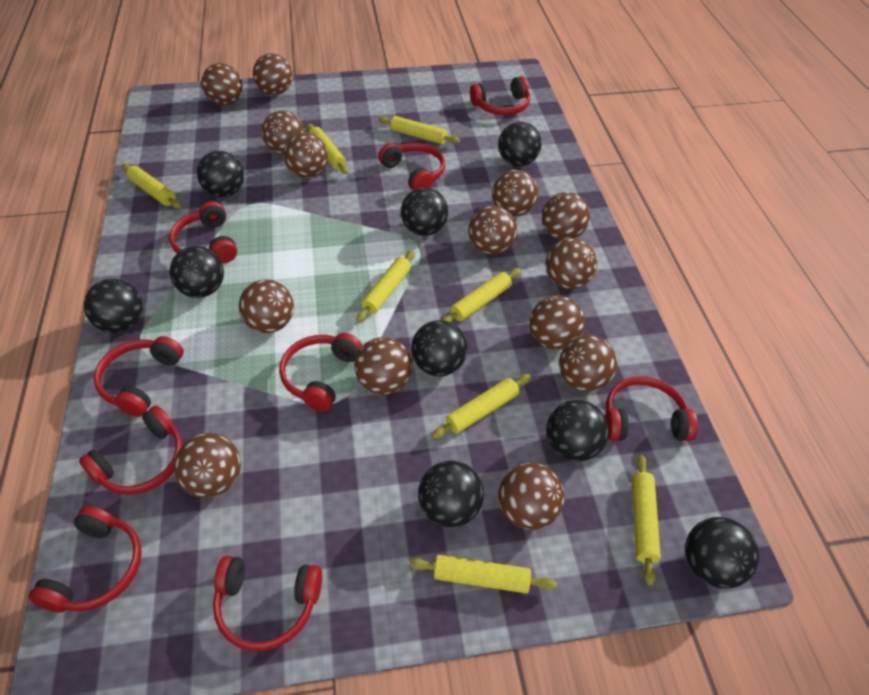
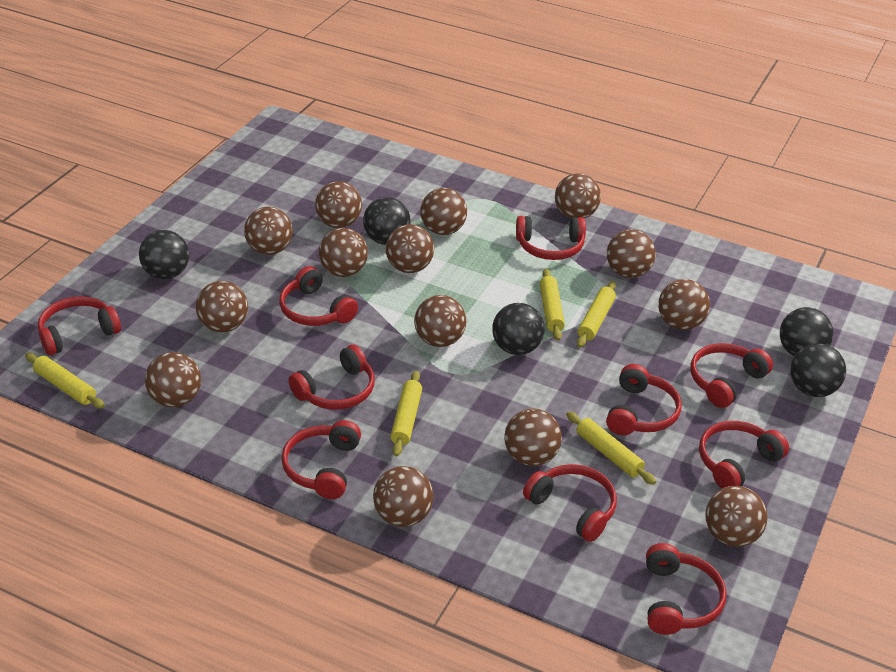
black ball: 9 -> 5
red headphones: 9 -> 10
yellow rolling pin: 8 -> 5

